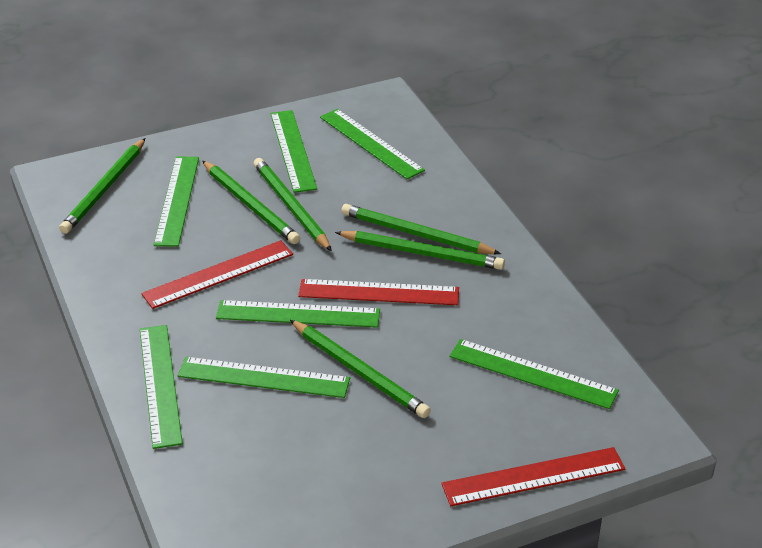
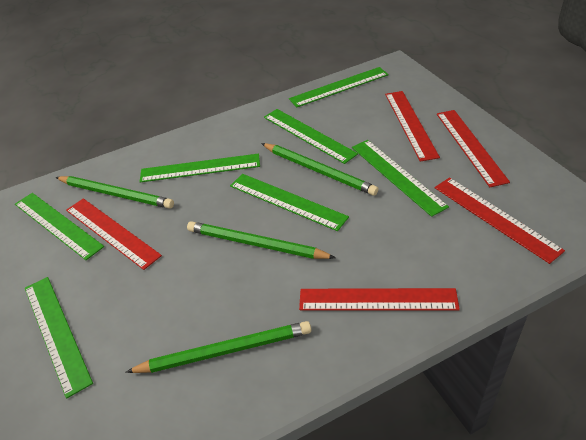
green pencil: 6 -> 4
red ruler: 3 -> 5

